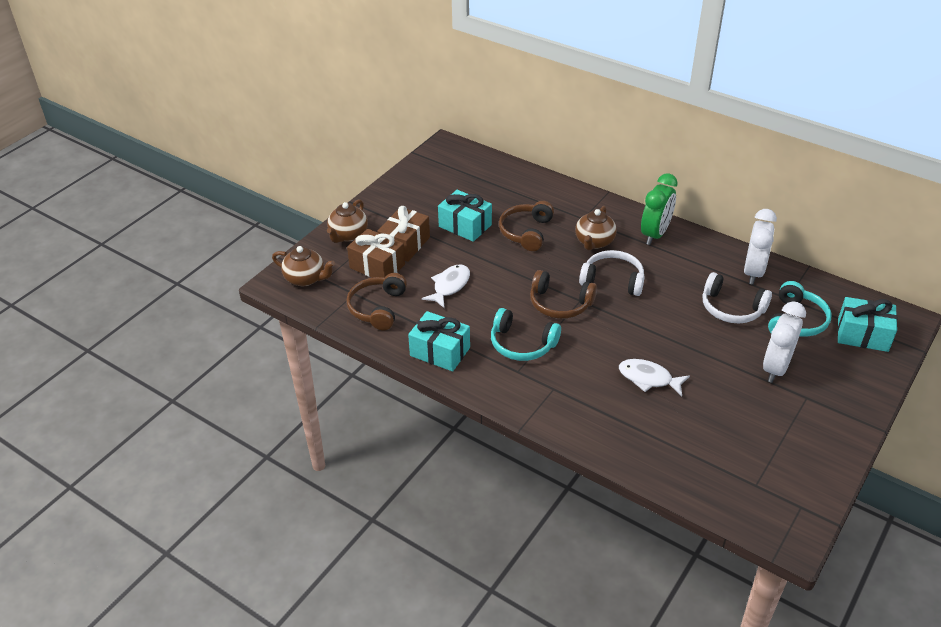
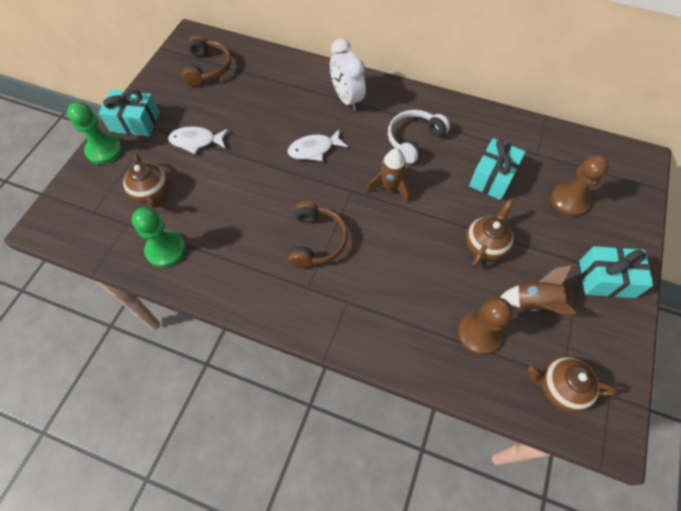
brown gift: 2 -> 0
brown headphones: 3 -> 2
brown pawn: 0 -> 2
brown rocket: 0 -> 2
green clock: 1 -> 0
green pawn: 0 -> 2
turquoise headphones: 2 -> 0
white clock: 2 -> 1
white headphones: 2 -> 1

